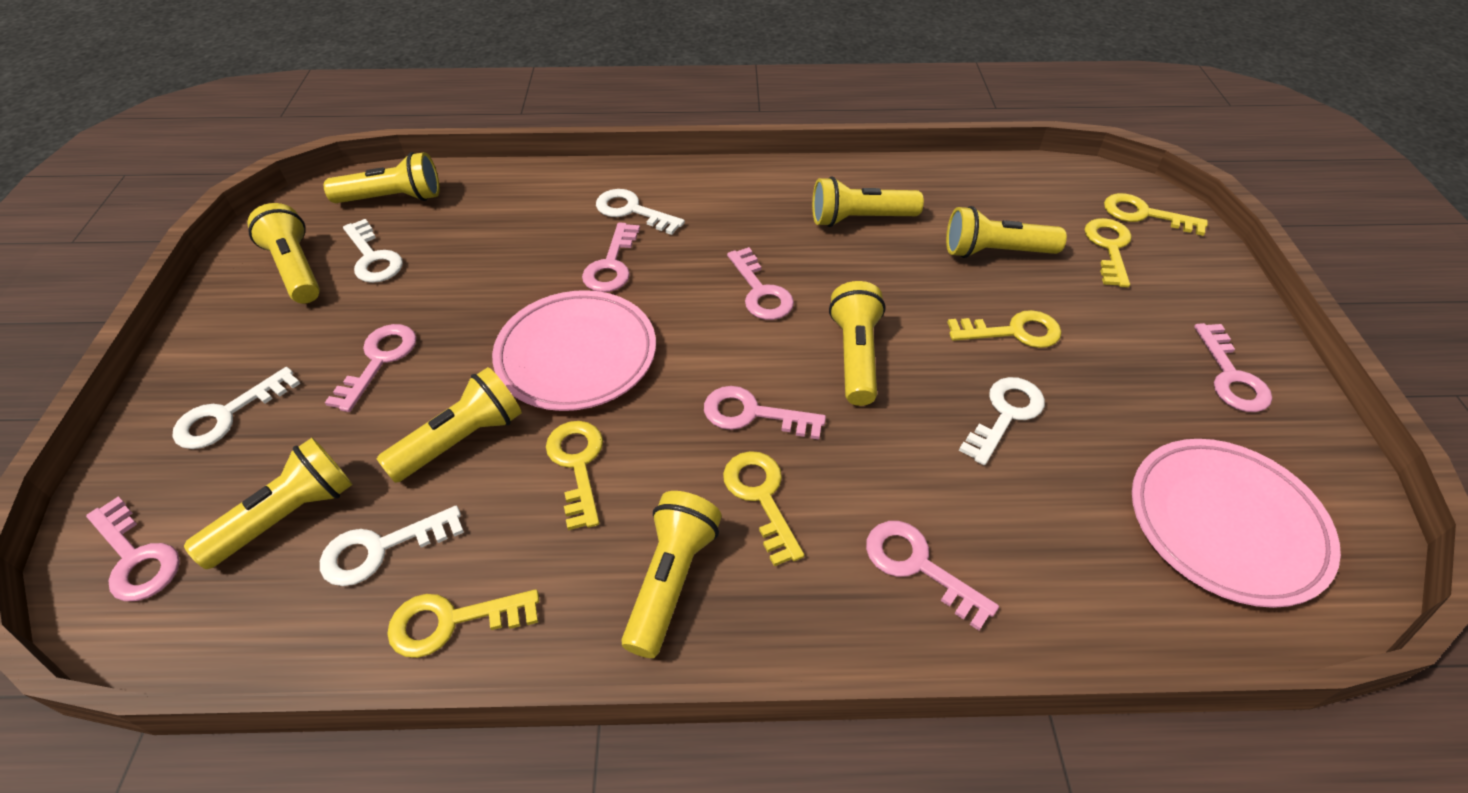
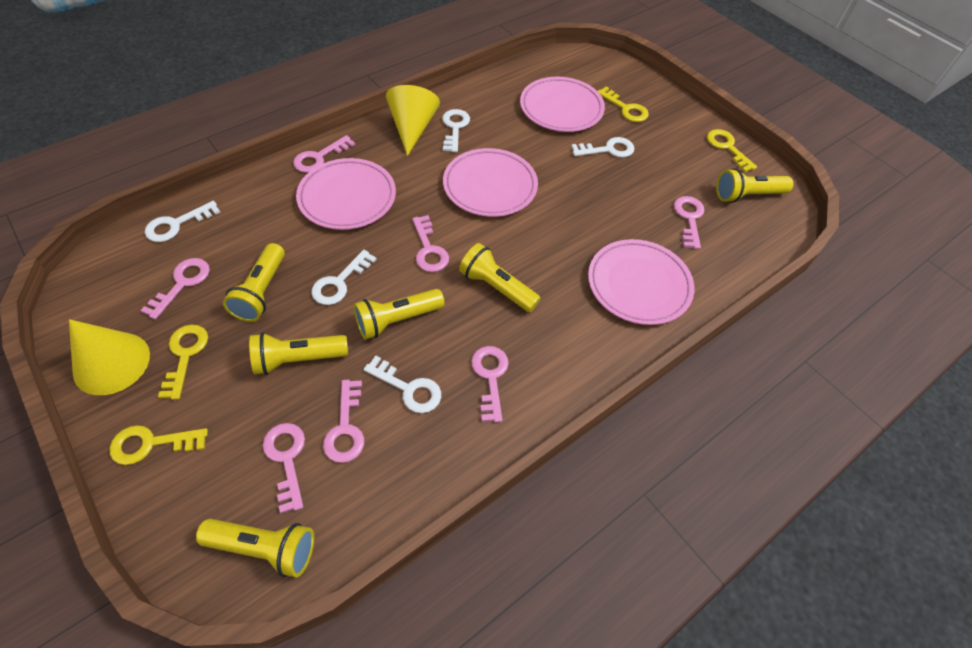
pink plate: 2 -> 4
yellow cone: 0 -> 2
yellow flashlight: 8 -> 6
yellow key: 6 -> 4

